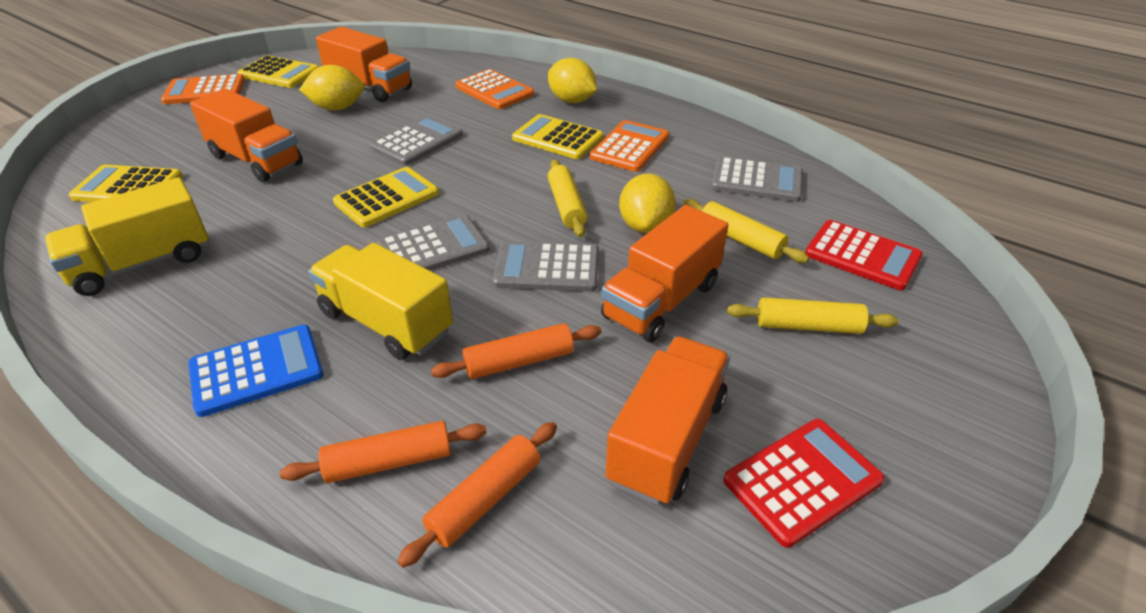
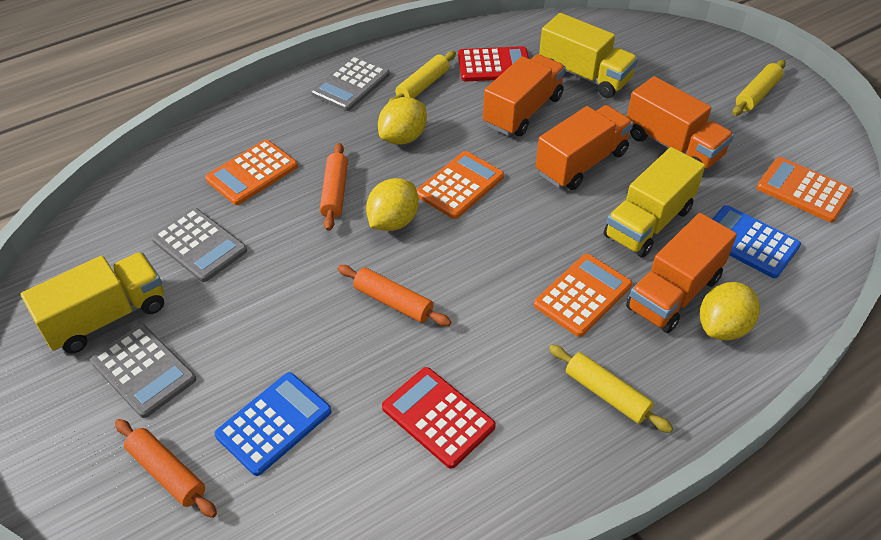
blue calculator: 1 -> 2
grey calculator: 4 -> 3
orange calculator: 3 -> 4
yellow calculator: 4 -> 0
yellow truck: 2 -> 3

